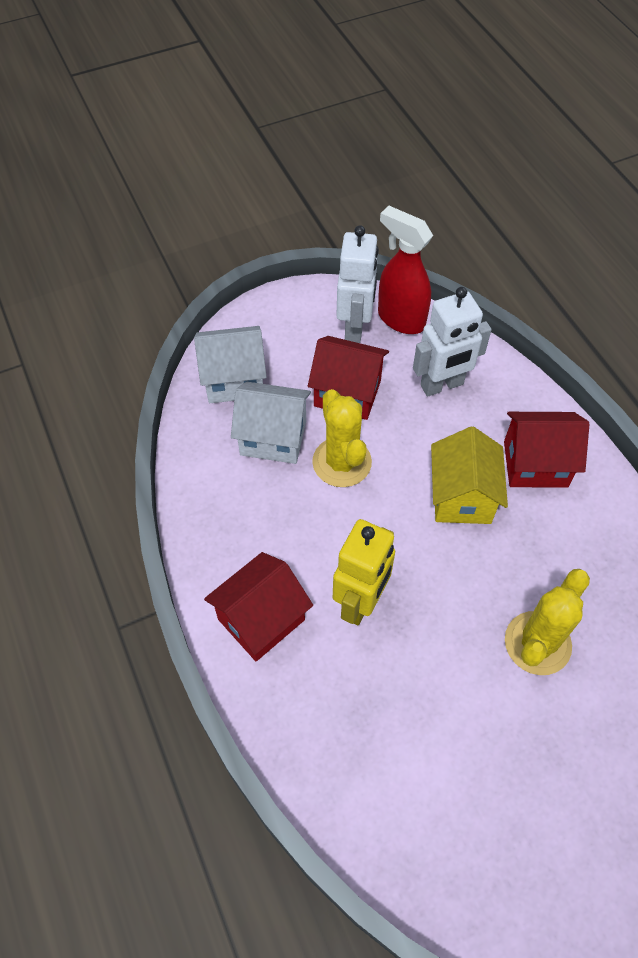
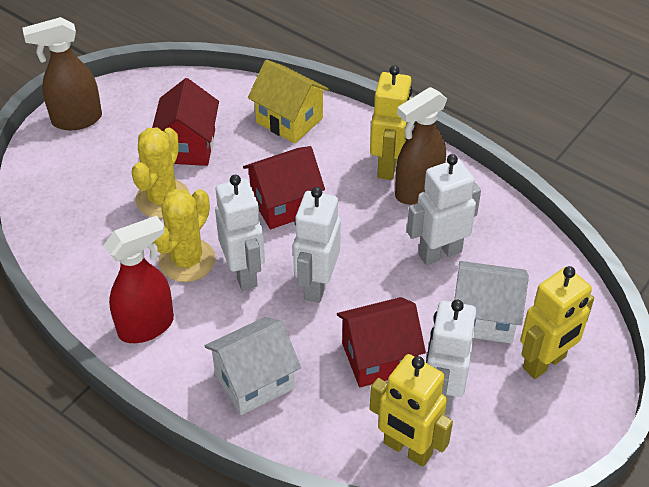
brown spray bottle: 0 -> 2
white robot: 2 -> 4
yellow robot: 1 -> 3

